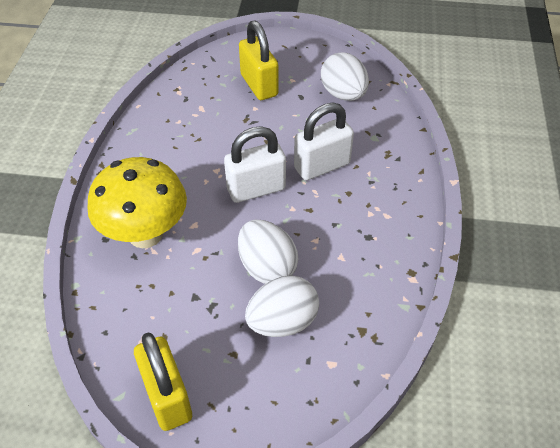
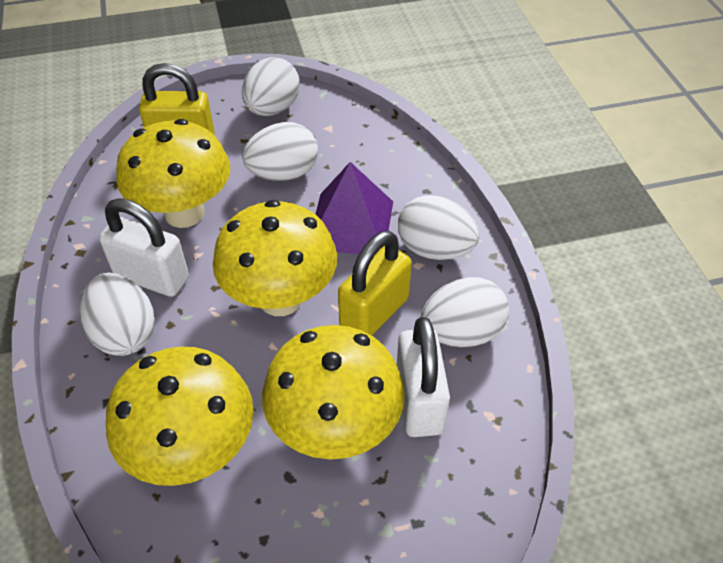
purple pyramid: 0 -> 1
white egg: 3 -> 5
yellow mushroom: 1 -> 4

